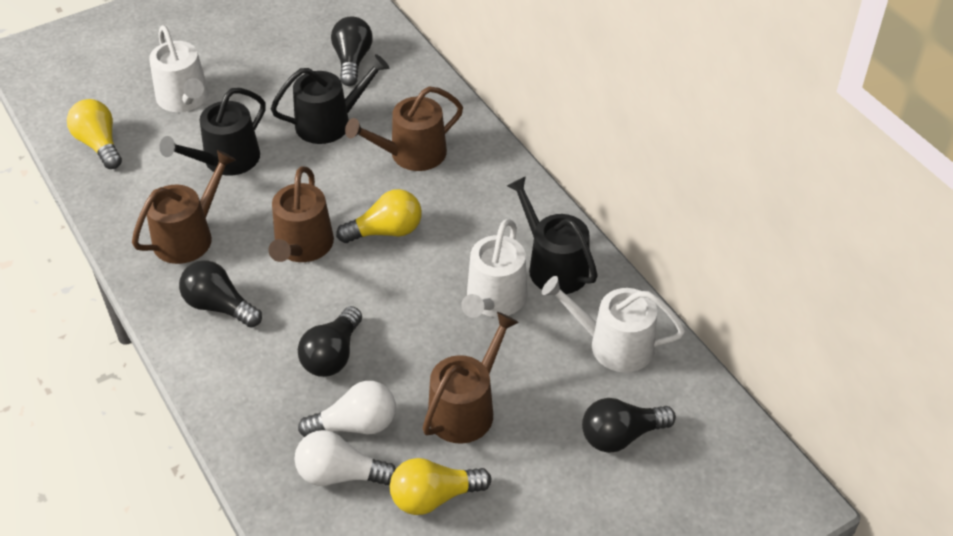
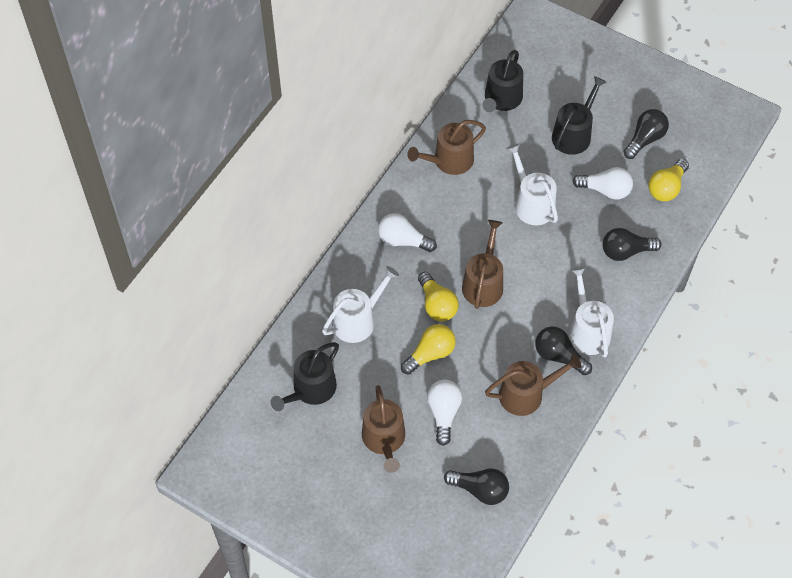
white light bulb: 2 -> 3

